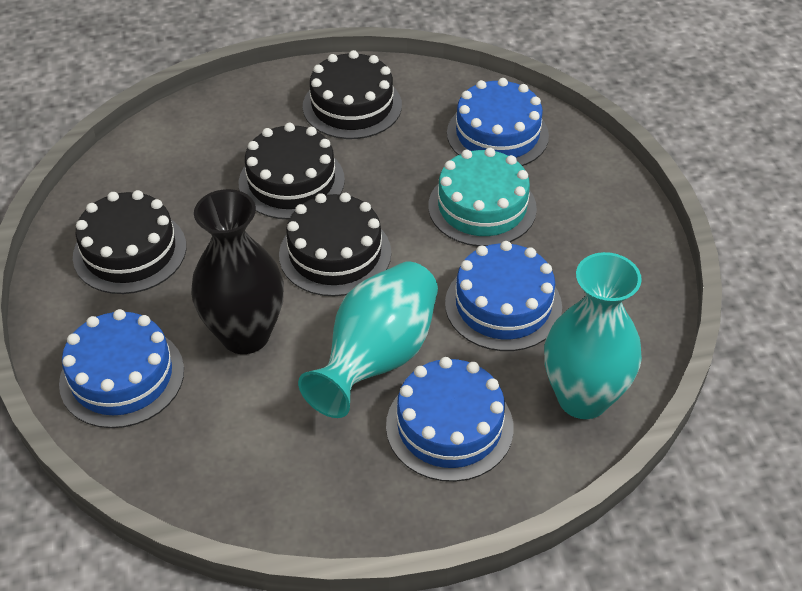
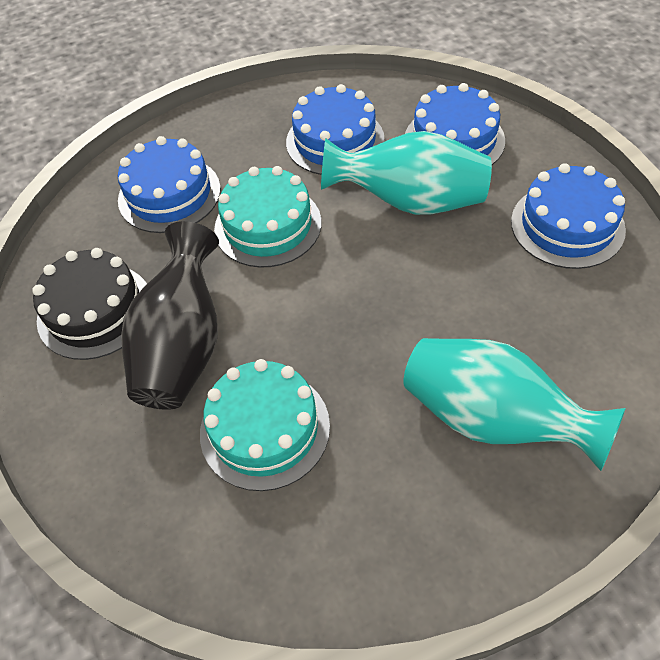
black cake: 4 -> 1
turquoise cake: 1 -> 2

